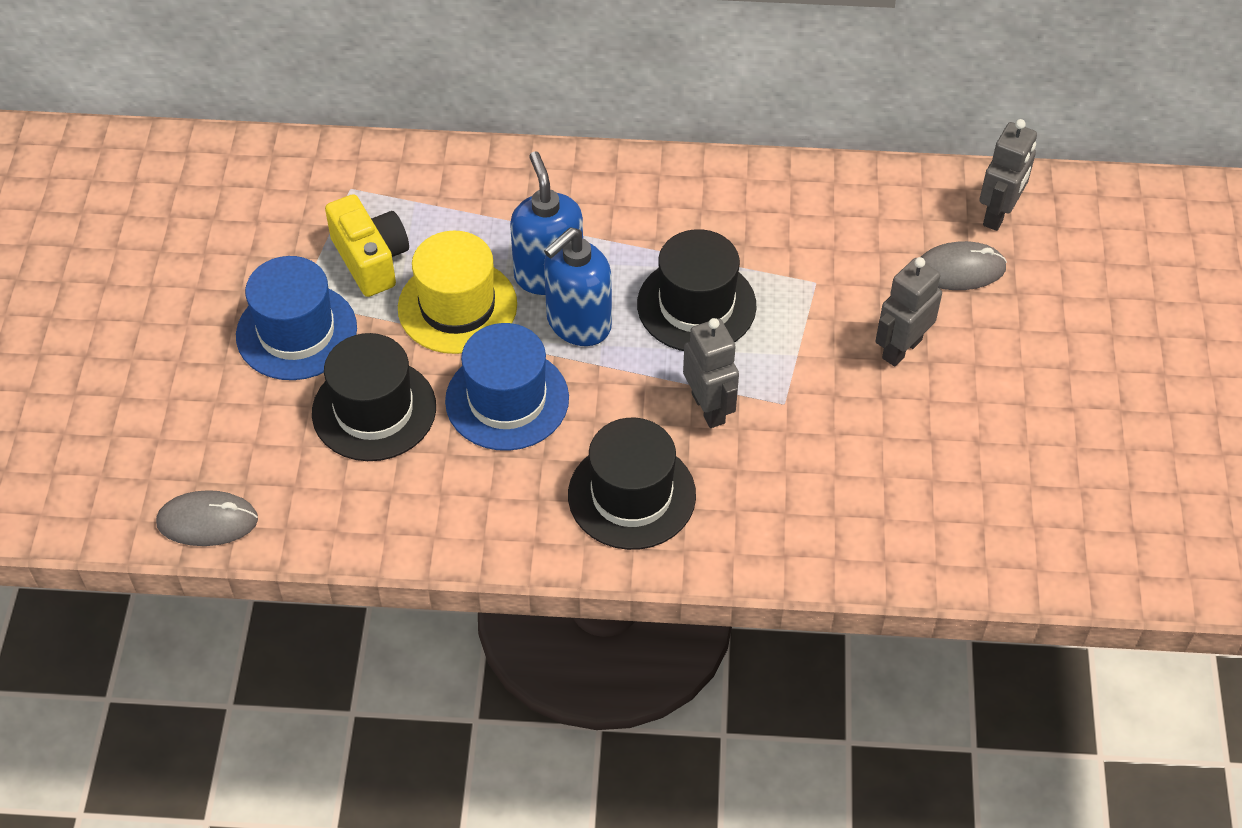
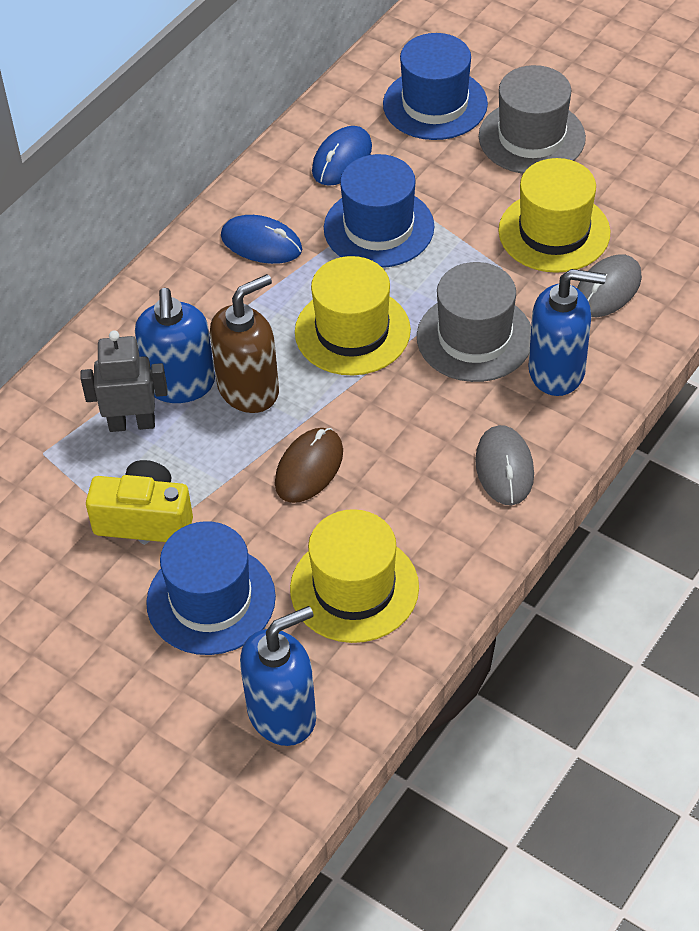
black hat: 3 -> 0
blue hat: 2 -> 3
blue mouse: 0 -> 2
blue soap dispenser: 2 -> 3
brown mouse: 0 -> 1
brown soap dispenser: 0 -> 1
grey hat: 0 -> 2
grey robot: 3 -> 1
yellow hat: 1 -> 3

